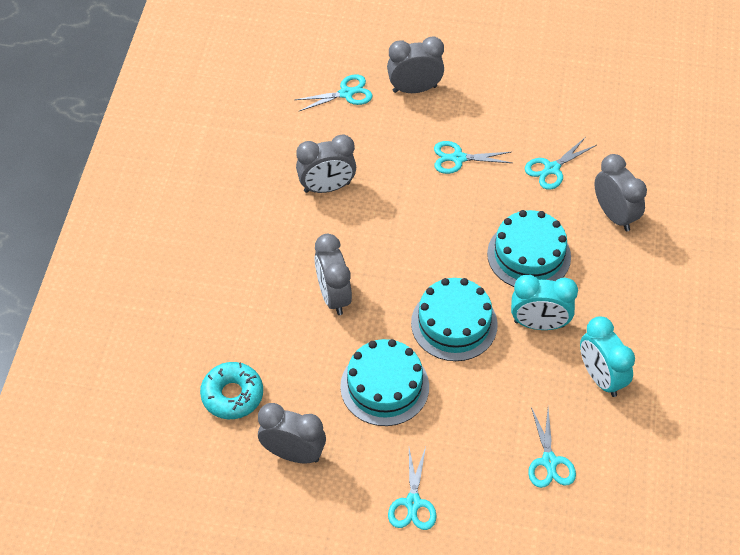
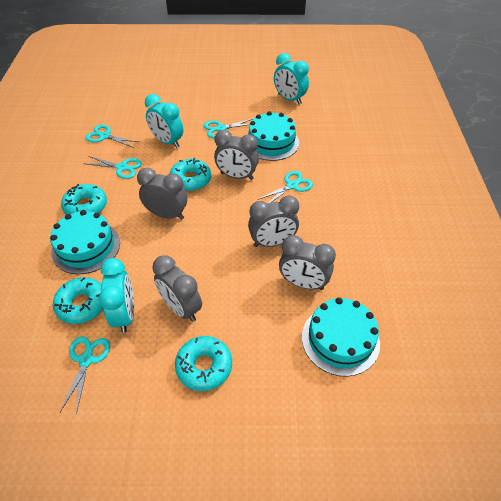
turquoise clock: 2 -> 3
turquoise donut: 1 -> 4

